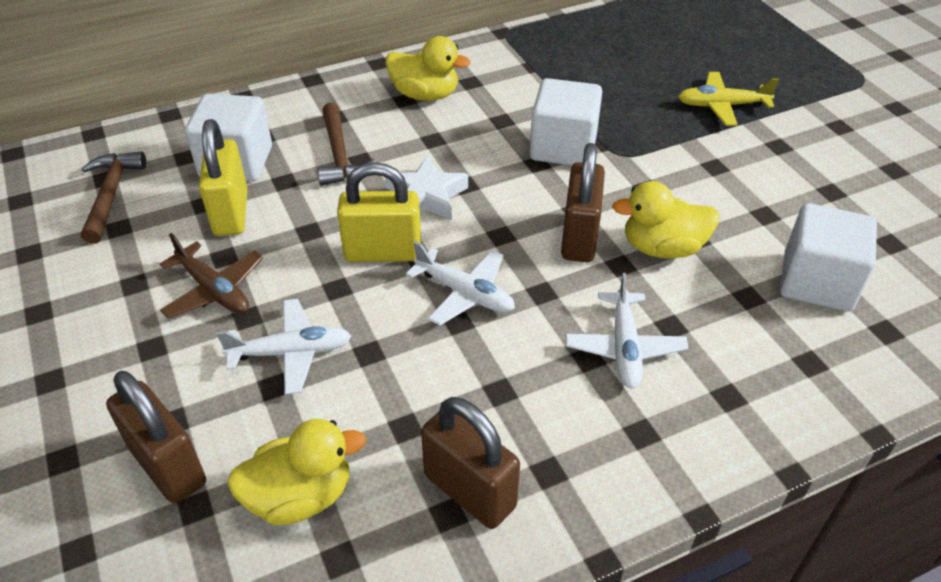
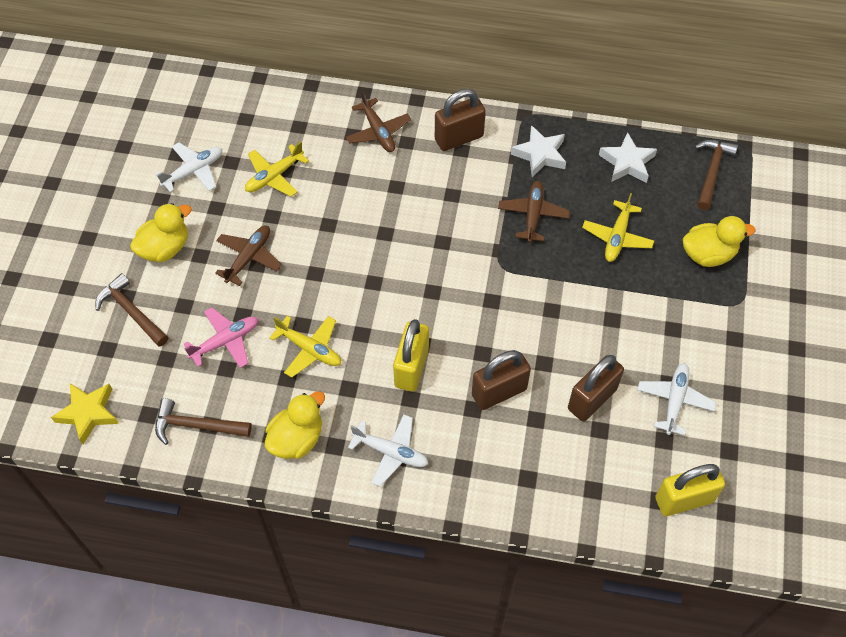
brown hammer: 2 -> 3
brown plane: 1 -> 3
pink plane: 0 -> 1
white cube: 3 -> 0
white star: 1 -> 2
yellow plane: 1 -> 3
yellow star: 0 -> 1

